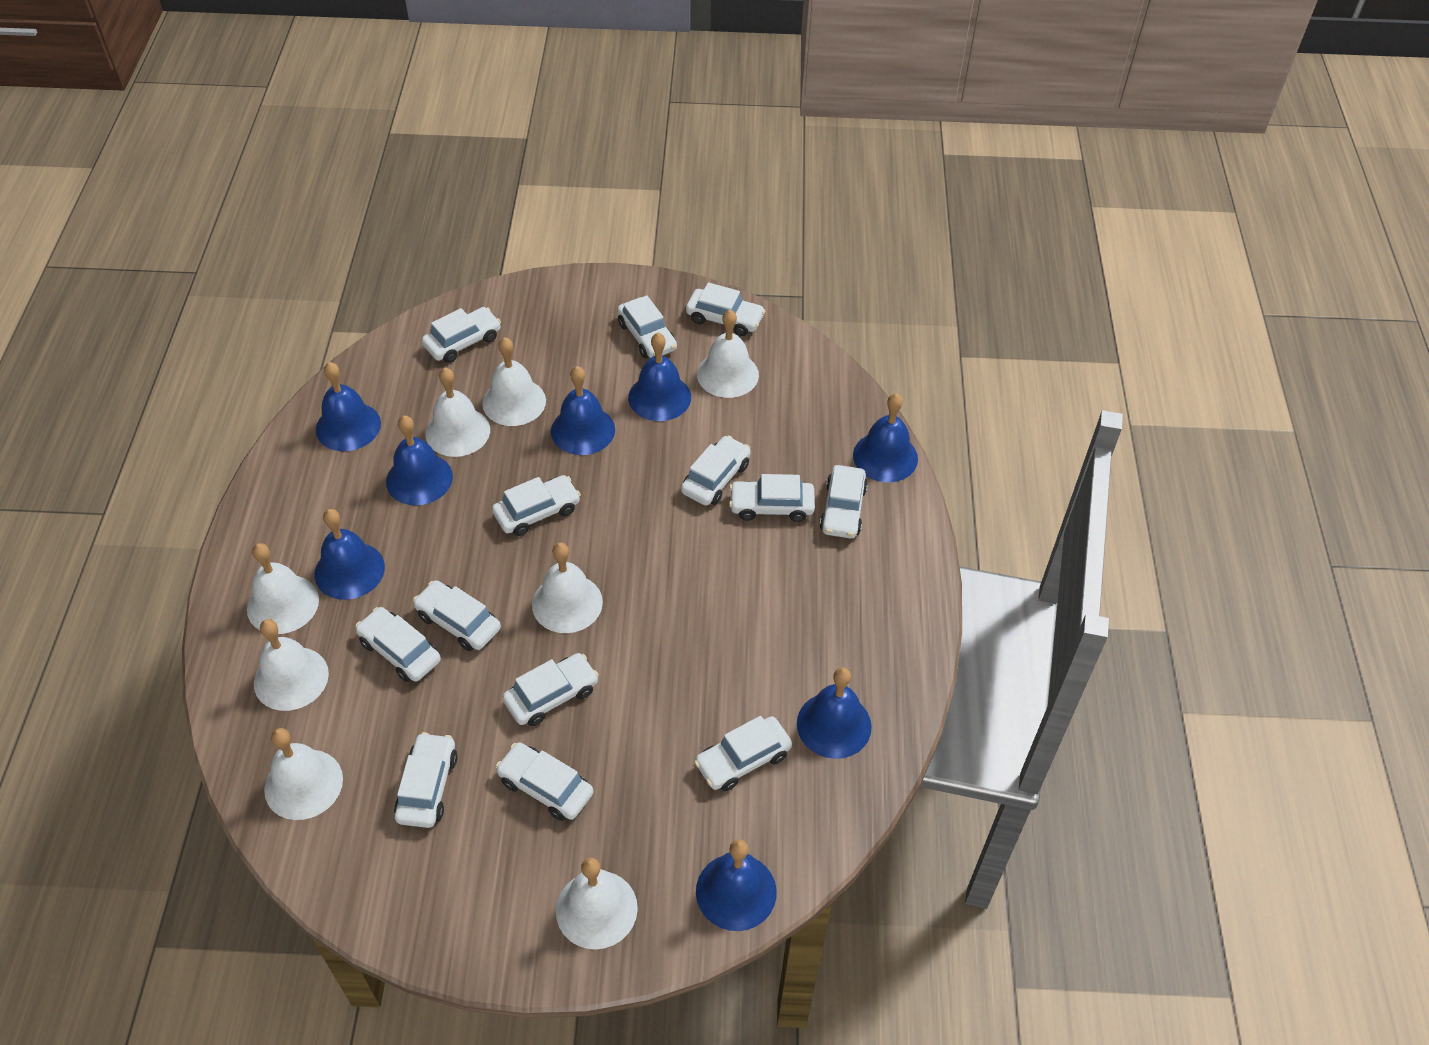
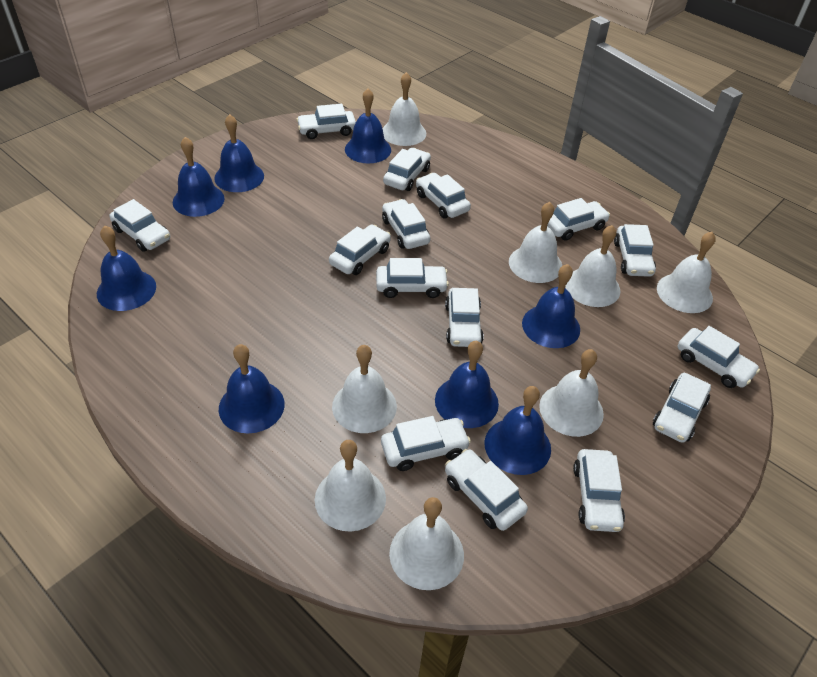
white car: 13 -> 15

